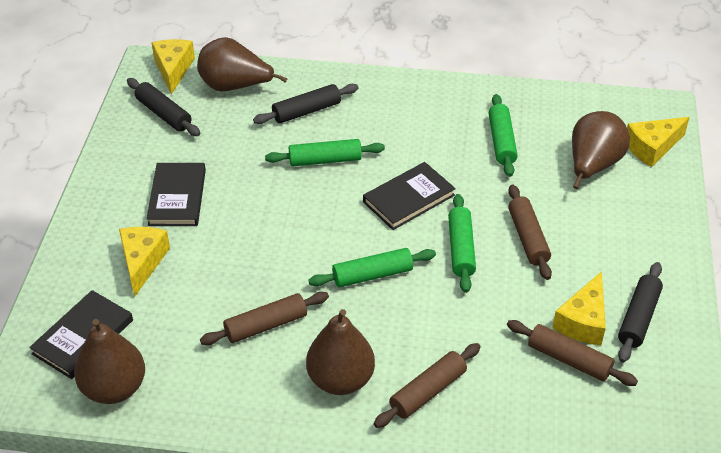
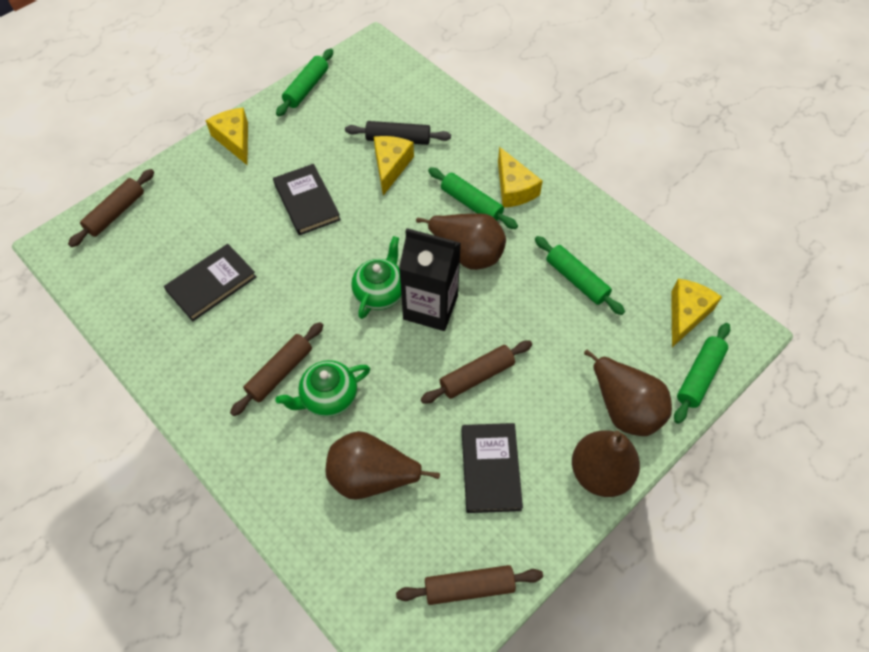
black carton: 0 -> 1
black rolling pin: 3 -> 1
green teapot: 0 -> 2

